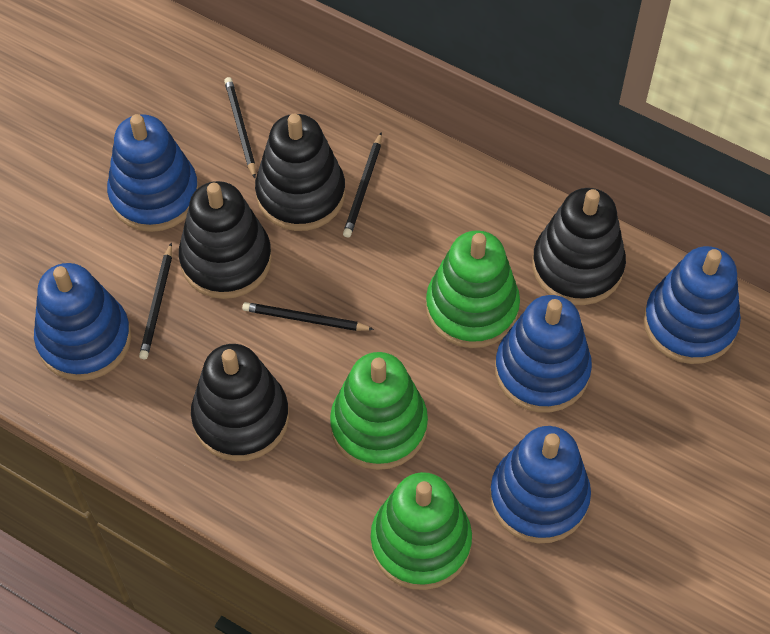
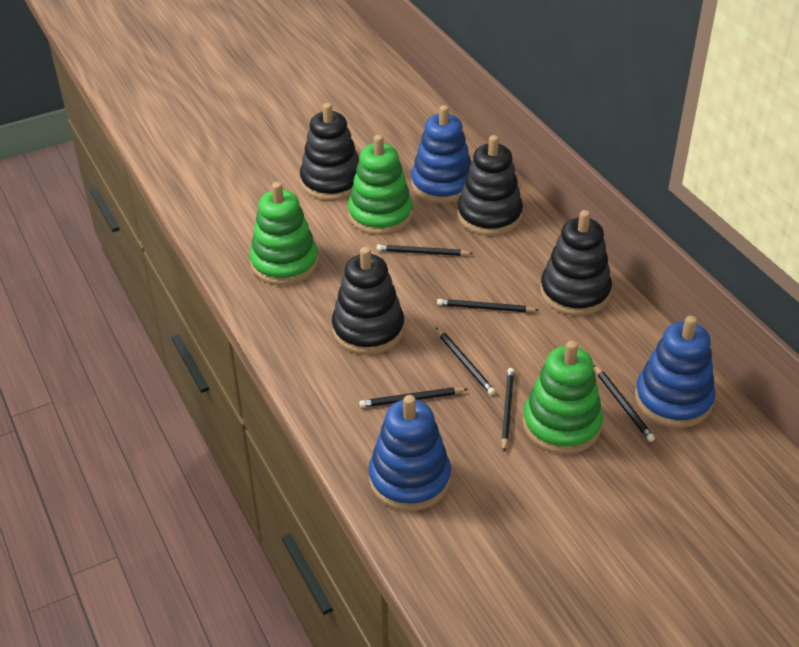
black pencil: 4 -> 6
blue stacking toy: 5 -> 3

